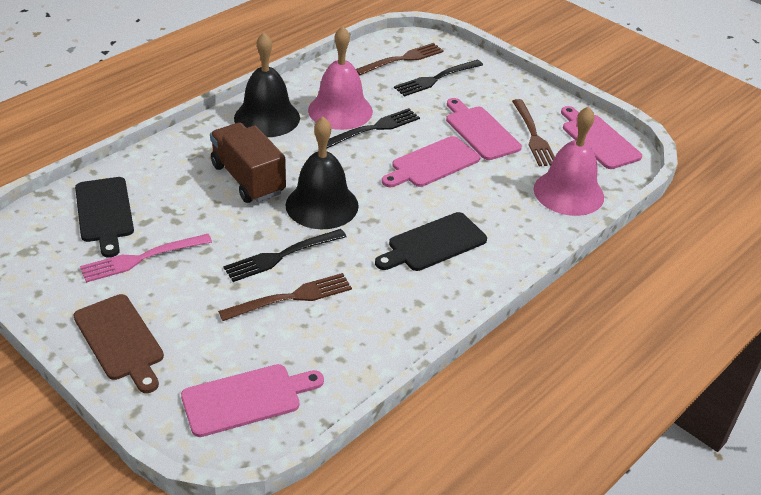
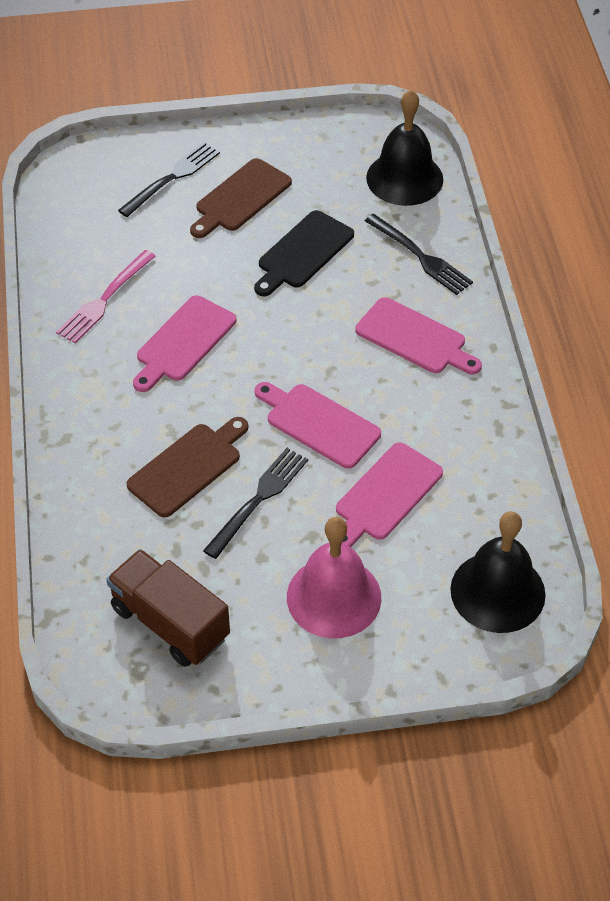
black cutting board: 2 -> 1
brown cutting board: 1 -> 2
brown fork: 3 -> 0
pink bell: 2 -> 1

